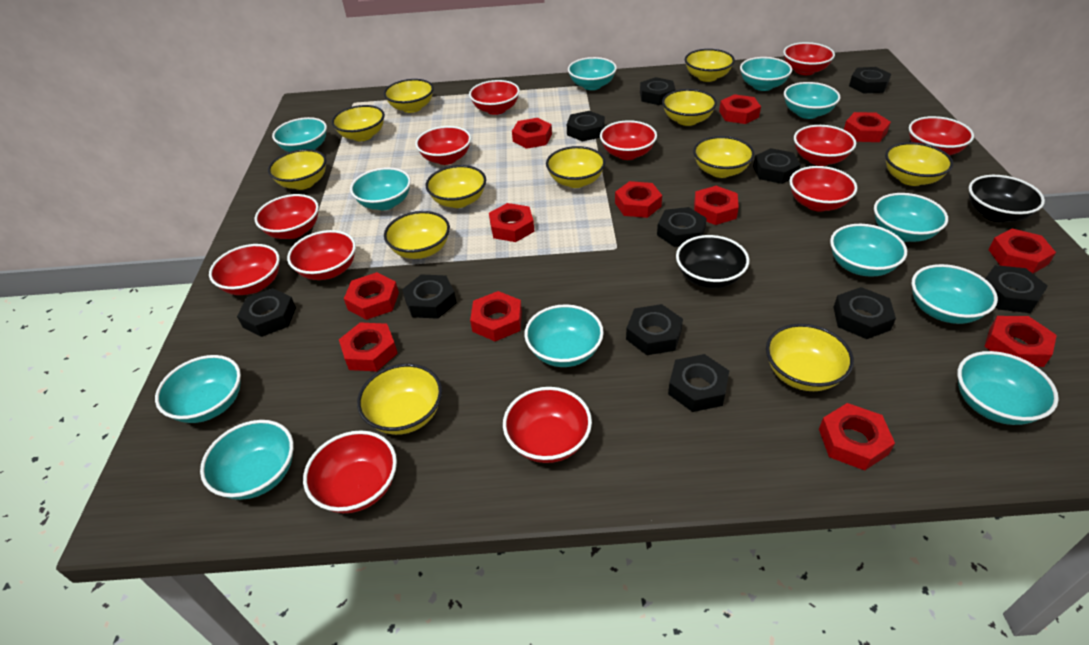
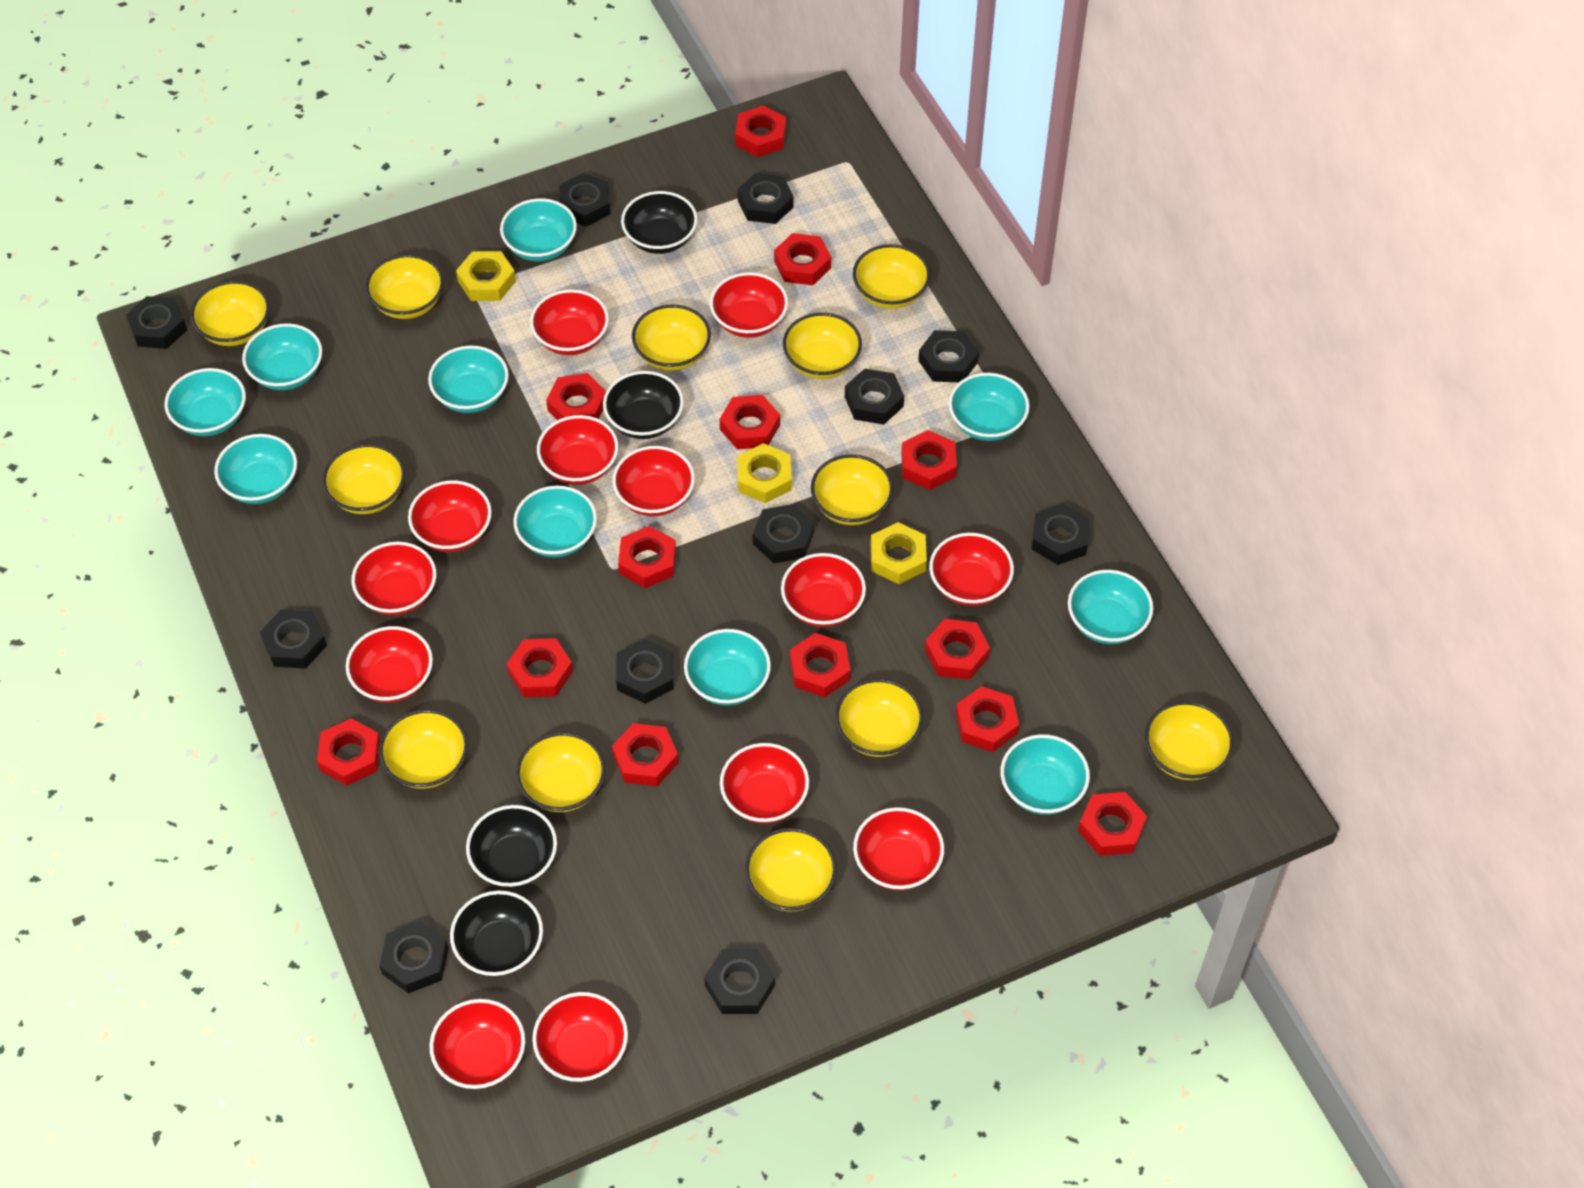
black bowl: 2 -> 4
red bowl: 12 -> 13
red nut: 12 -> 13
turquoise bowl: 12 -> 10
yellow nut: 0 -> 3

